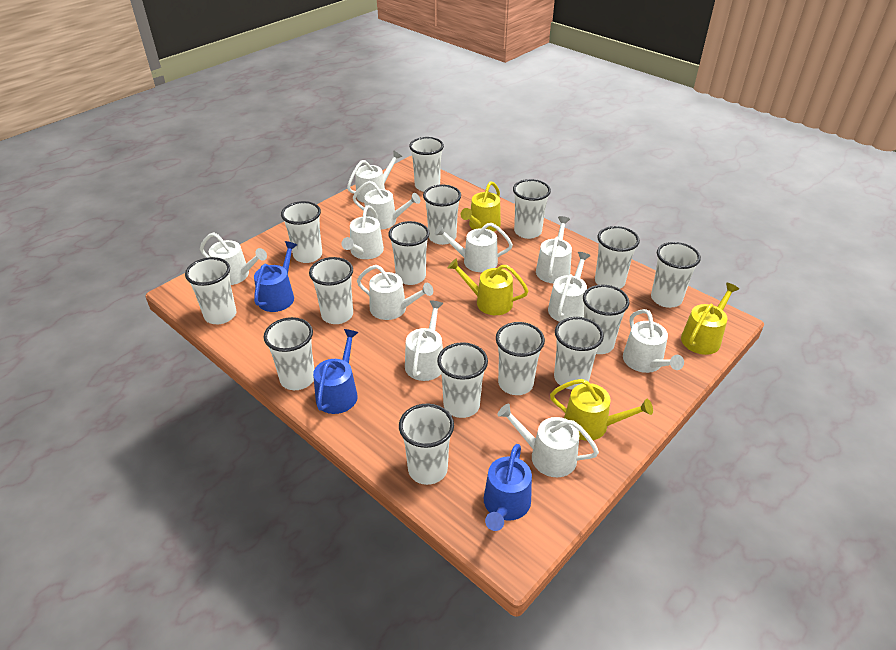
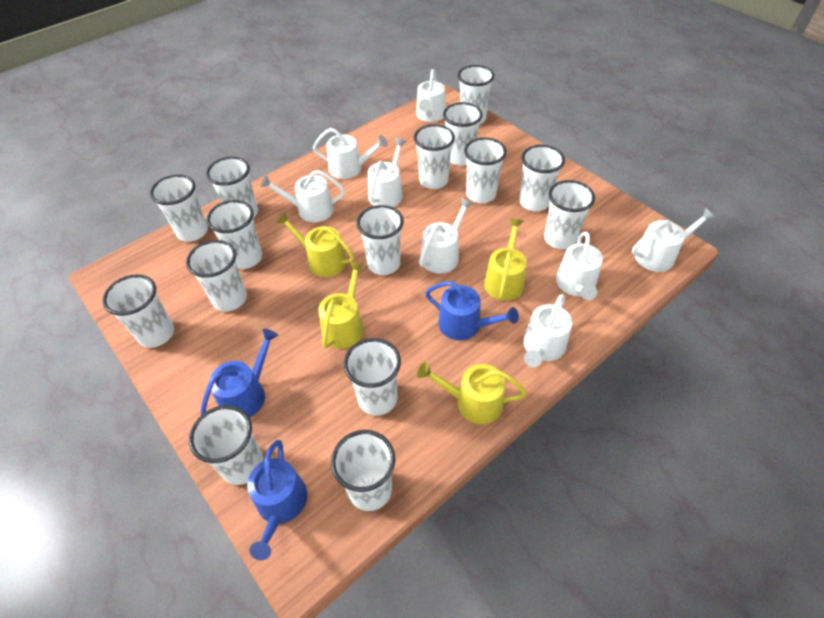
white watering can: 11 -> 8

